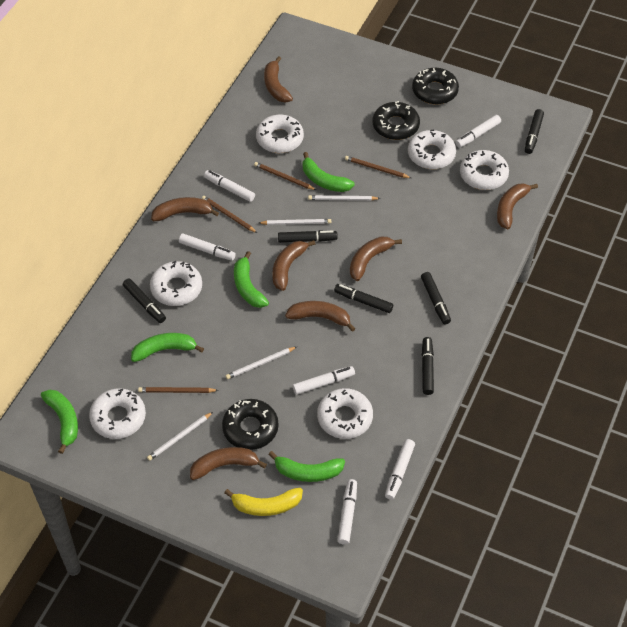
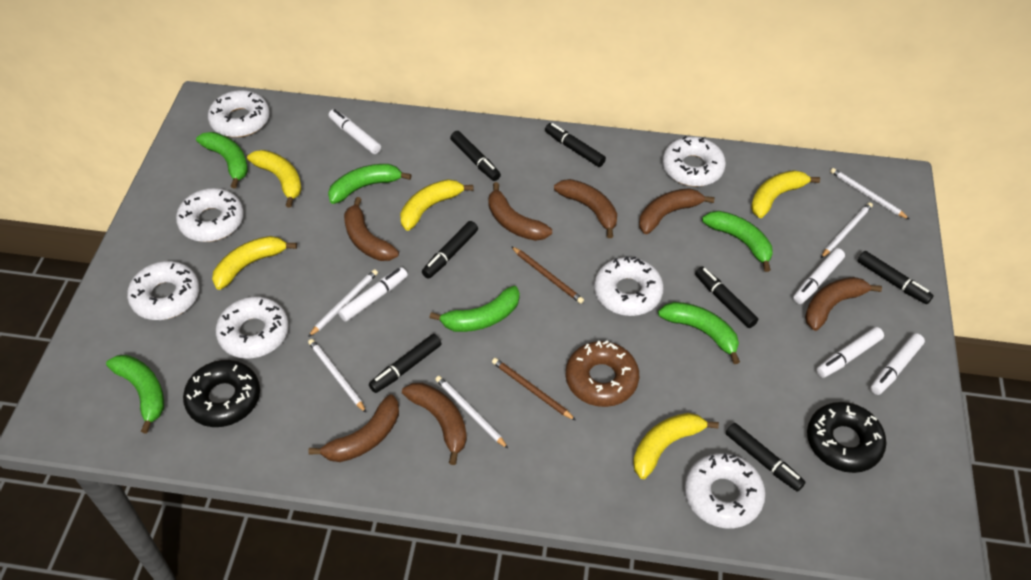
black donut: 3 -> 2
black marker: 6 -> 7
brown donut: 0 -> 1
brown pencil: 4 -> 2
green banana: 5 -> 6
white donut: 6 -> 7
white marker: 6 -> 5
white pencil: 4 -> 5
yellow banana: 1 -> 5

